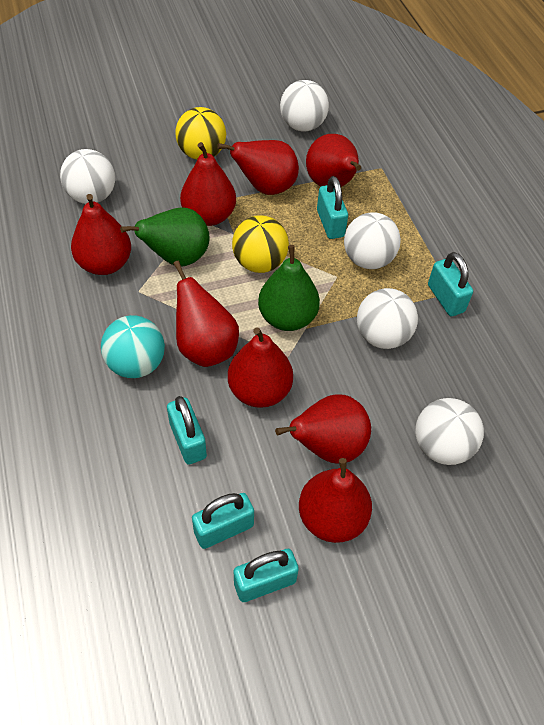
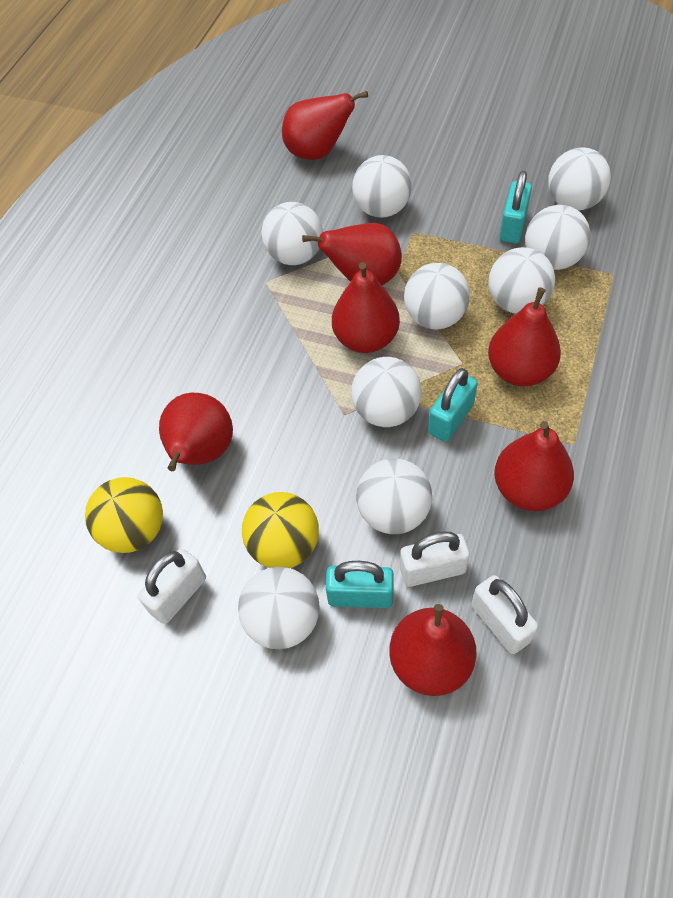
green pear: 2 -> 0
red pear: 8 -> 7
turquoise ball: 1 -> 0
turquoise padlock: 5 -> 3
white ball: 5 -> 9
white padlock: 0 -> 3

